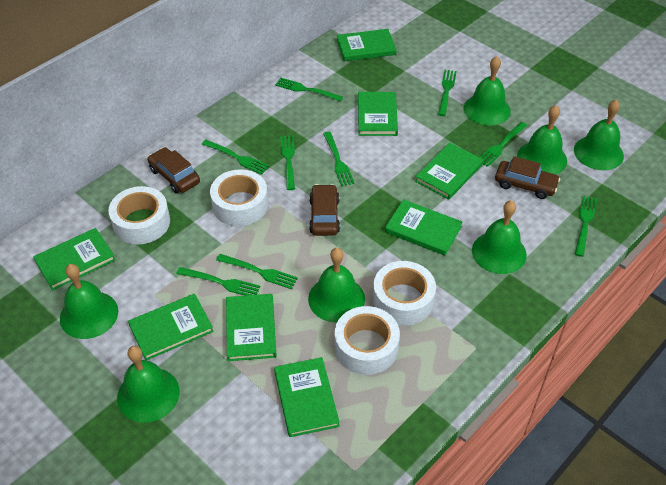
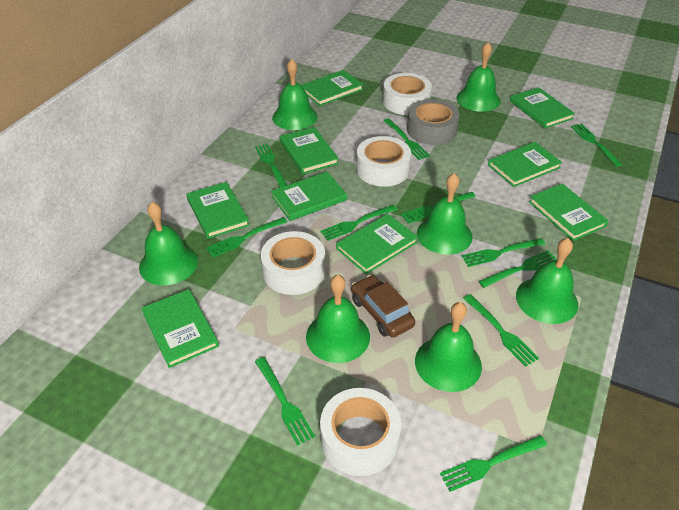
brown car: 3 -> 1
green book: 8 -> 9
green fork: 9 -> 11
grey tape: 0 -> 1

